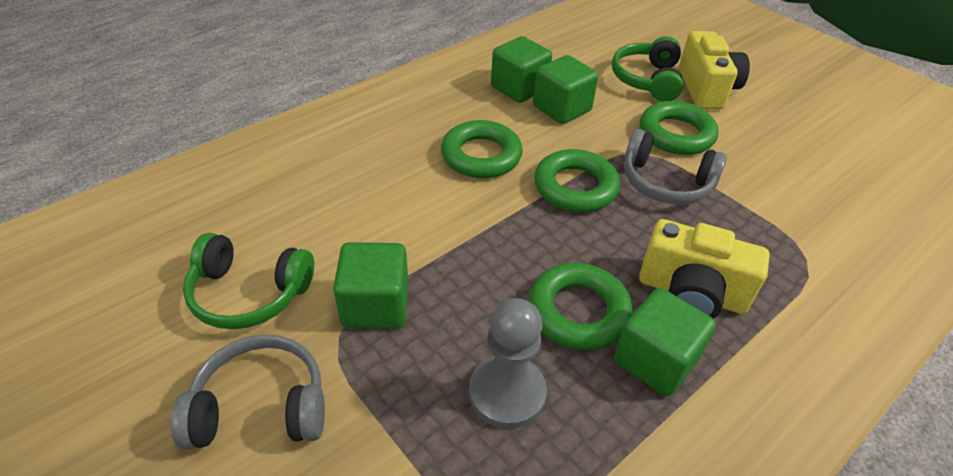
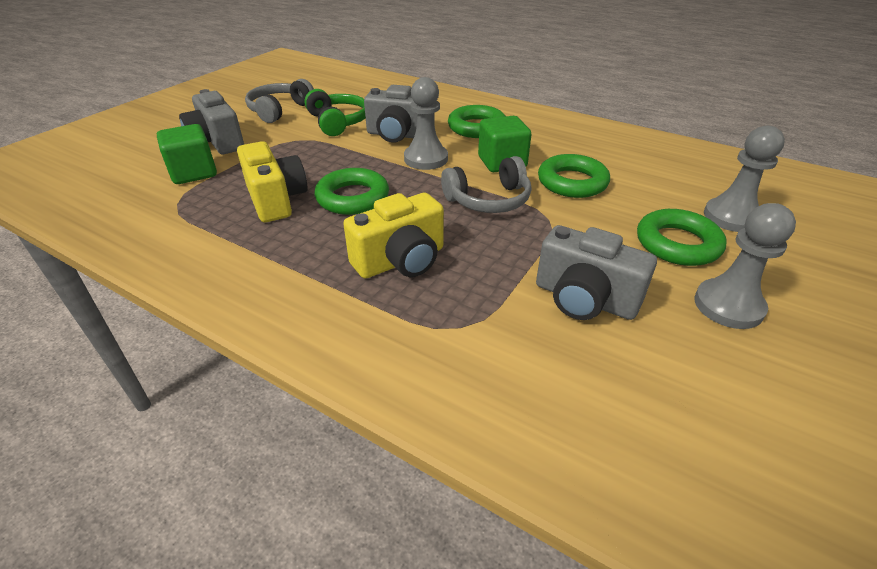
green cube: 4 -> 2
green headphones: 2 -> 1
grey camera: 0 -> 3
grey pawn: 1 -> 3

